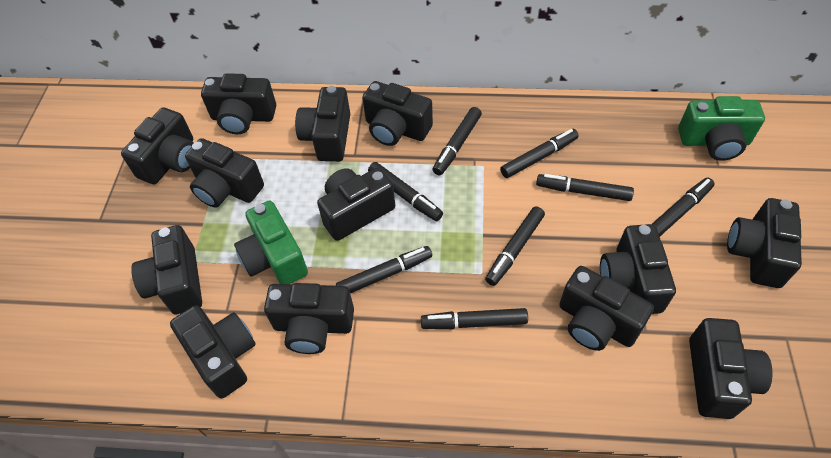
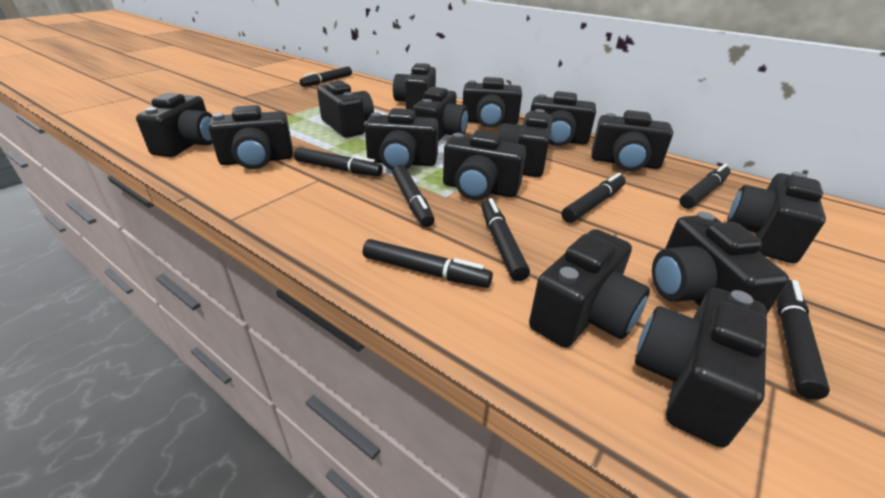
black camera: 13 -> 15
green camera: 2 -> 0

